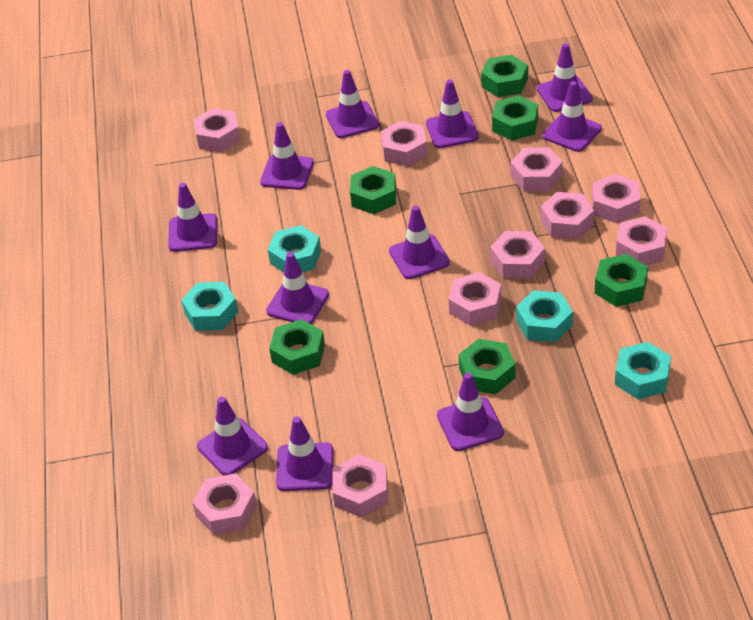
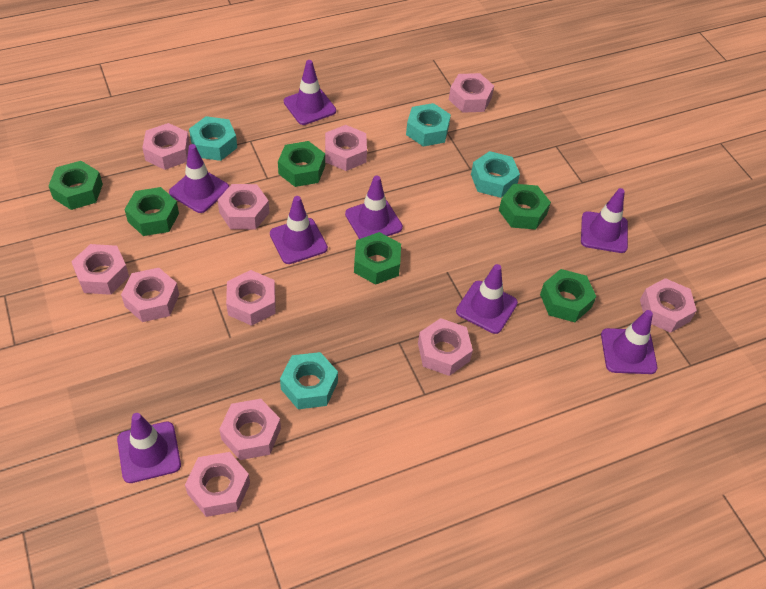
pink nut: 10 -> 11
purple traffic cone: 11 -> 8

